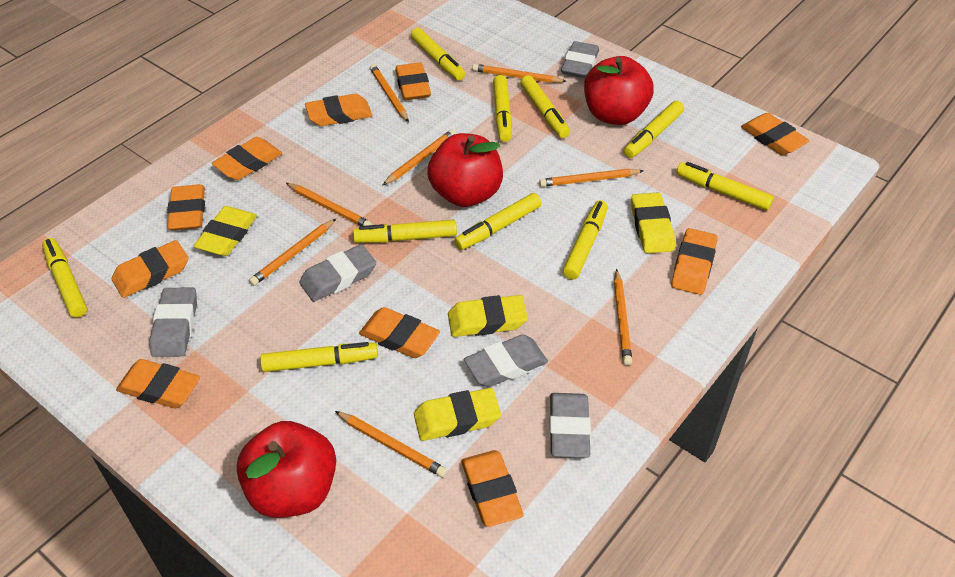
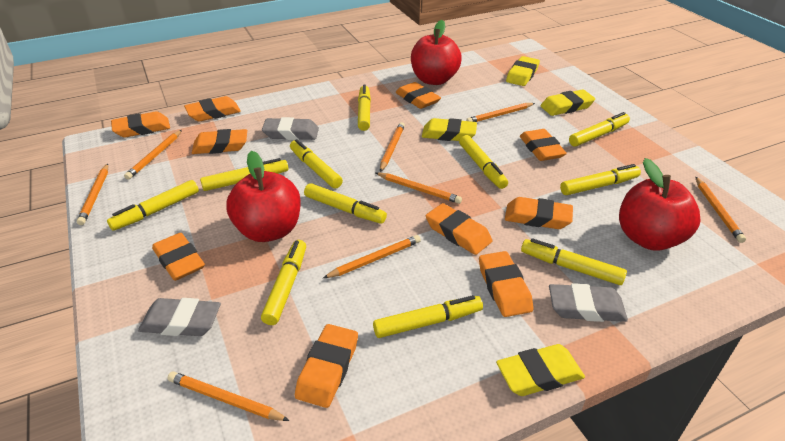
grey eraser: 5 -> 3
yellow marker: 10 -> 11

